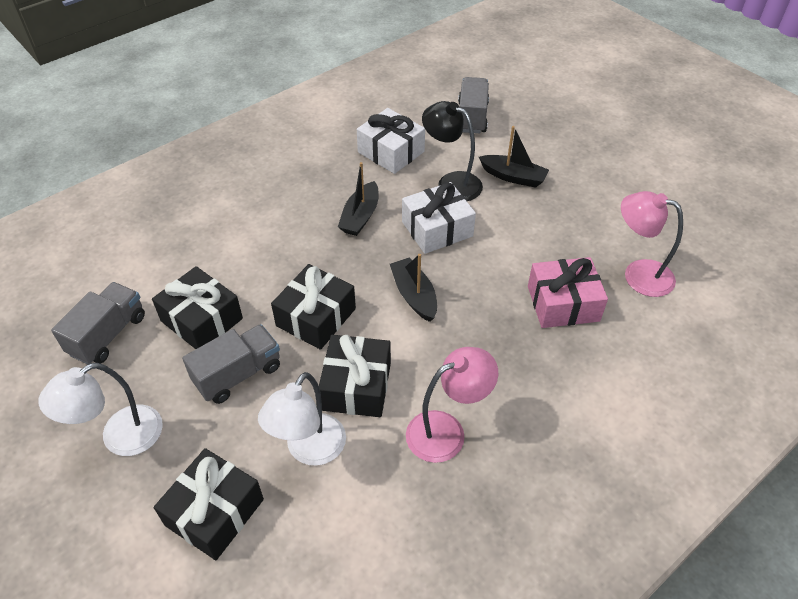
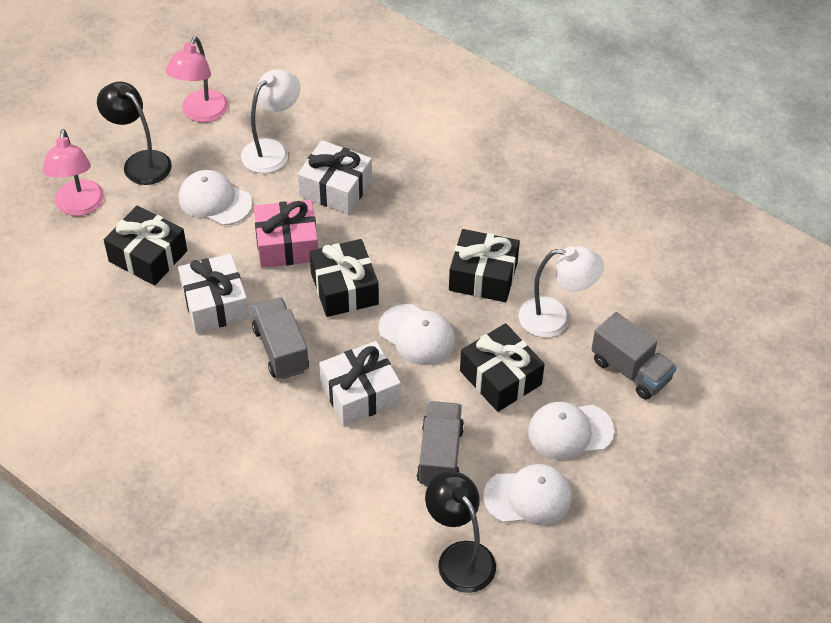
black boat: 3 -> 0
black lamp: 1 -> 2
white cap: 0 -> 4
white gift: 2 -> 3

